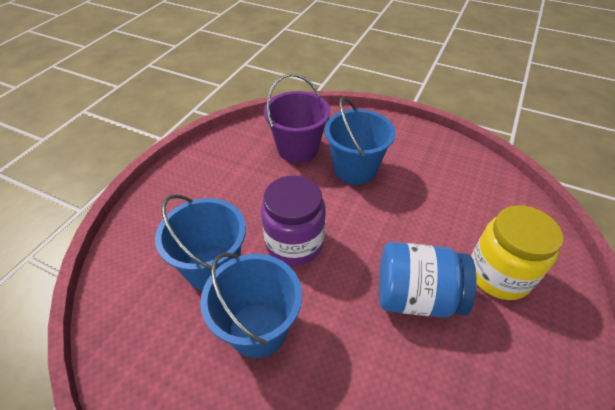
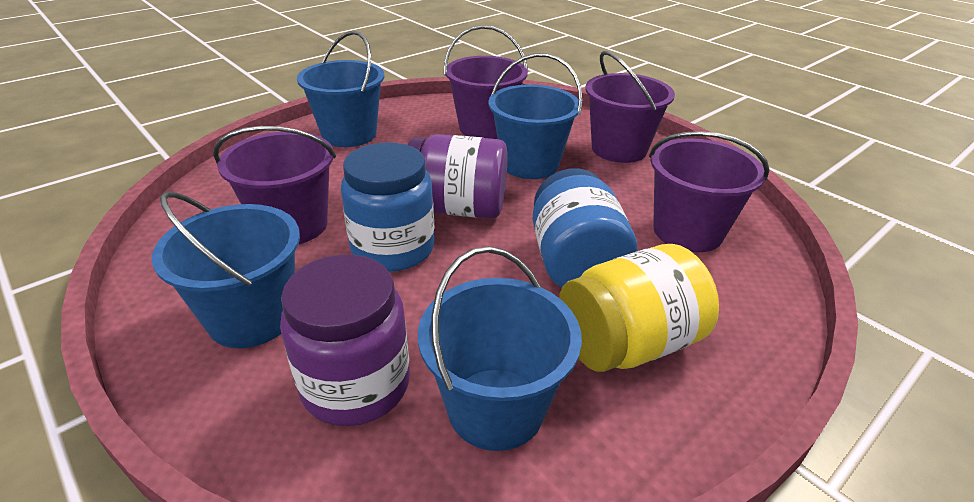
blue bucket: 3 -> 4
blue jar: 1 -> 2
purple bucket: 1 -> 4
purple jar: 1 -> 2

